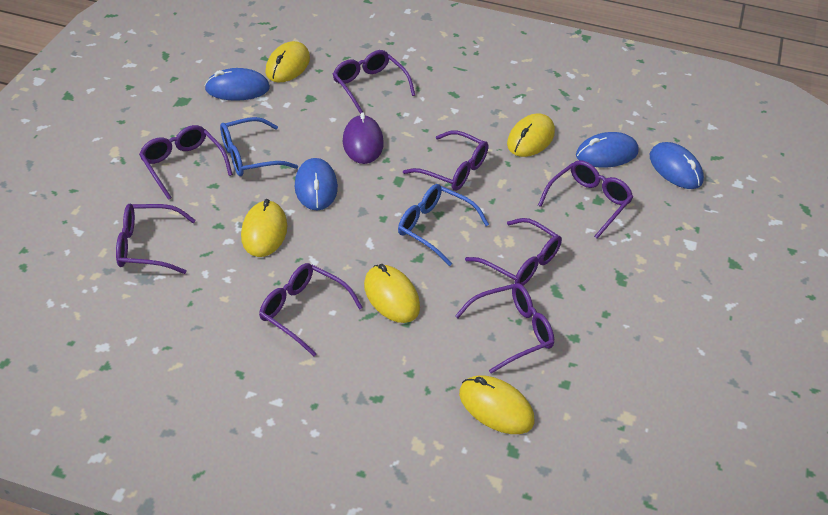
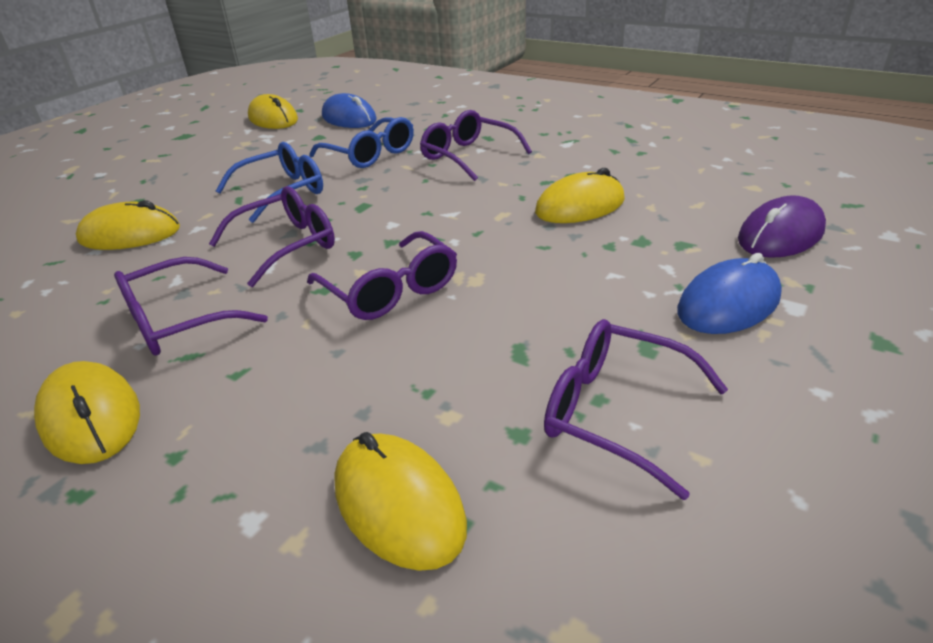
blue mouse: 4 -> 2
purple glasses: 8 -> 5

